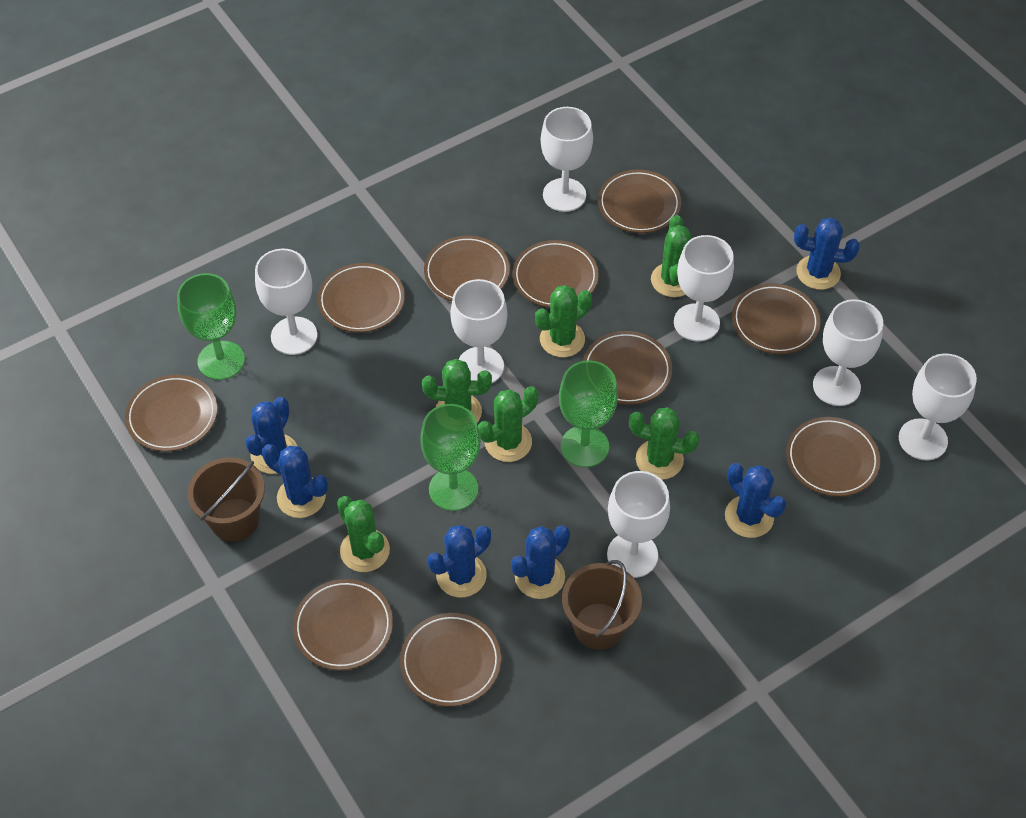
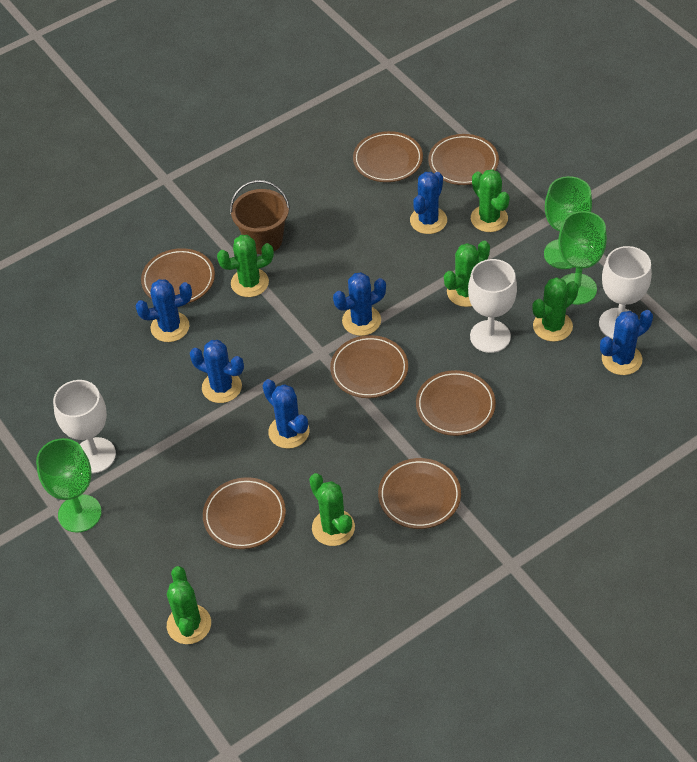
brown bucket: 2 -> 1
brown plate: 10 -> 7
white goblet: 7 -> 3

